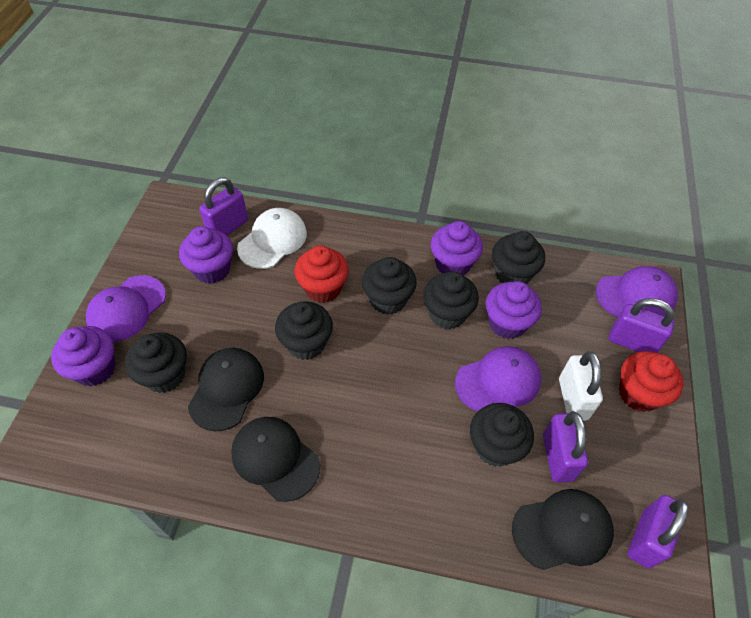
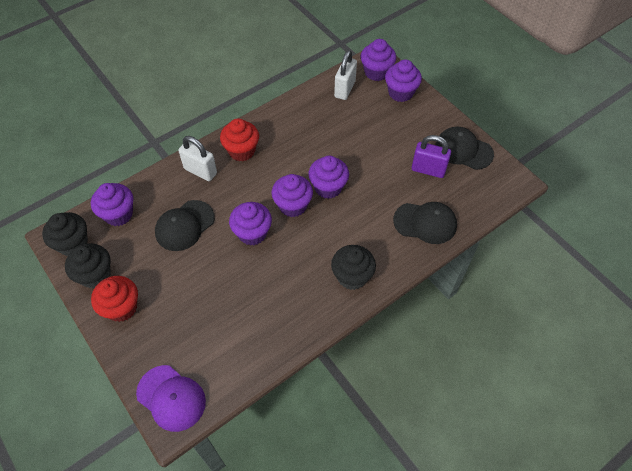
black cupcake: 6 -> 3
purple cap: 3 -> 1
purple cupcake: 4 -> 6
purple padlock: 4 -> 1
white cap: 1 -> 0
white padlock: 1 -> 2

